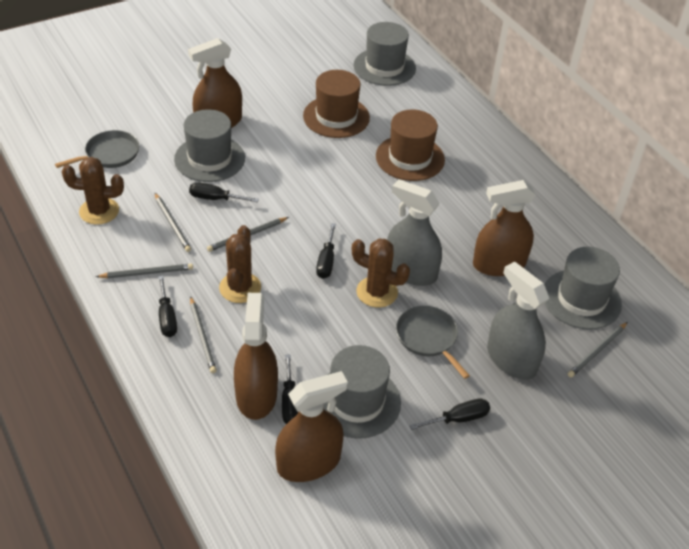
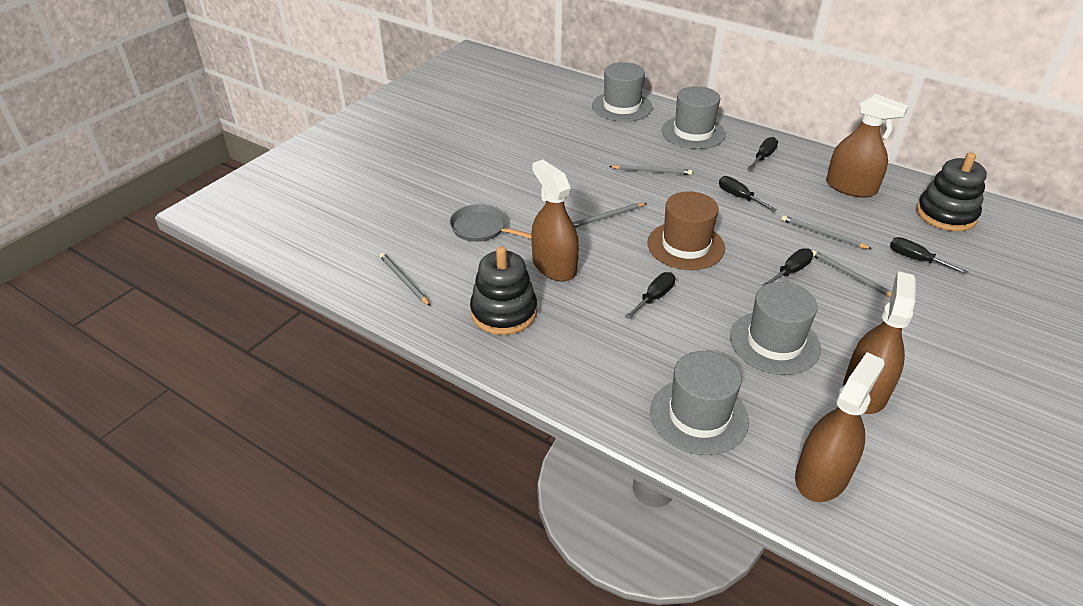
black stacking toy: 0 -> 2
brown cactus: 3 -> 0
brown hat: 2 -> 1
grey pan: 2 -> 1
grey spray bottle: 2 -> 0

